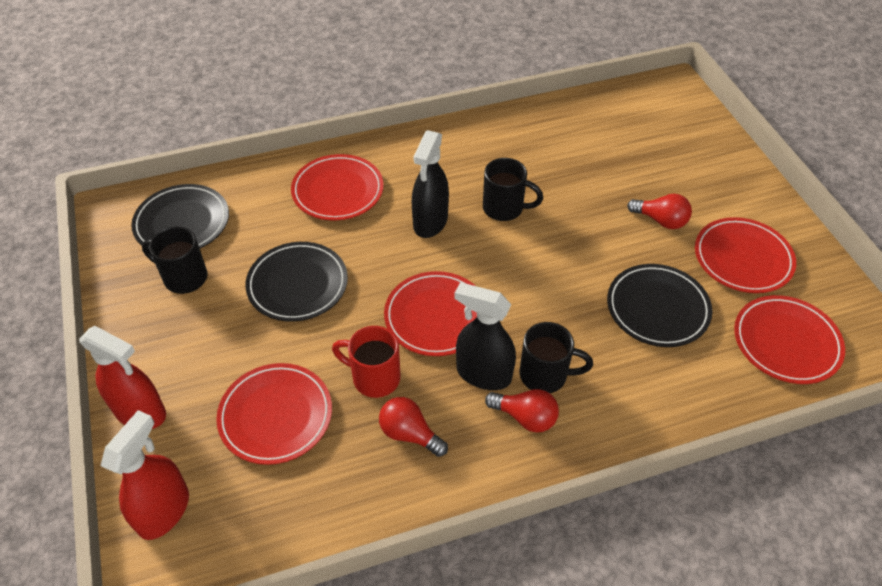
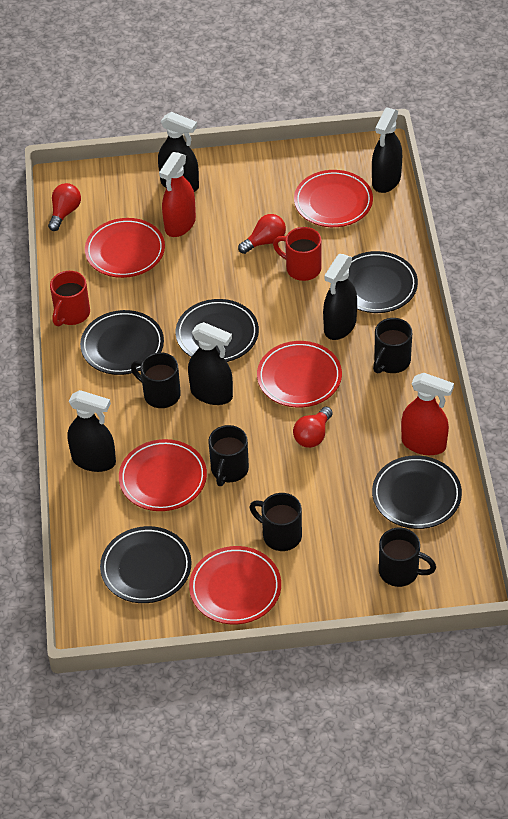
black mug: 3 -> 5
black plate: 3 -> 5
black spray bottle: 2 -> 5
red mug: 1 -> 2

